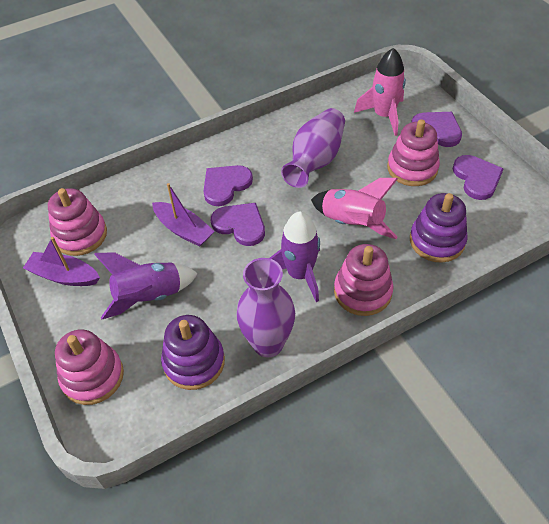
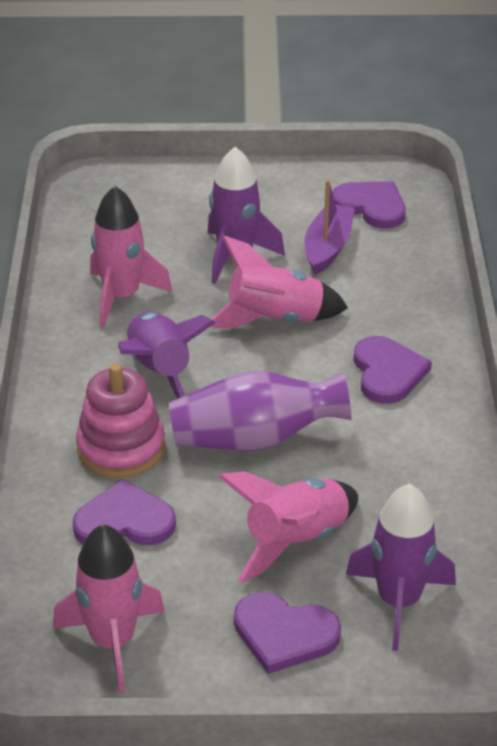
pink rocket: 2 -> 4
pink stacking toy: 4 -> 1
purple boat: 2 -> 1
purple rocket: 2 -> 3
purple stacking toy: 2 -> 0
purple vase: 2 -> 1

